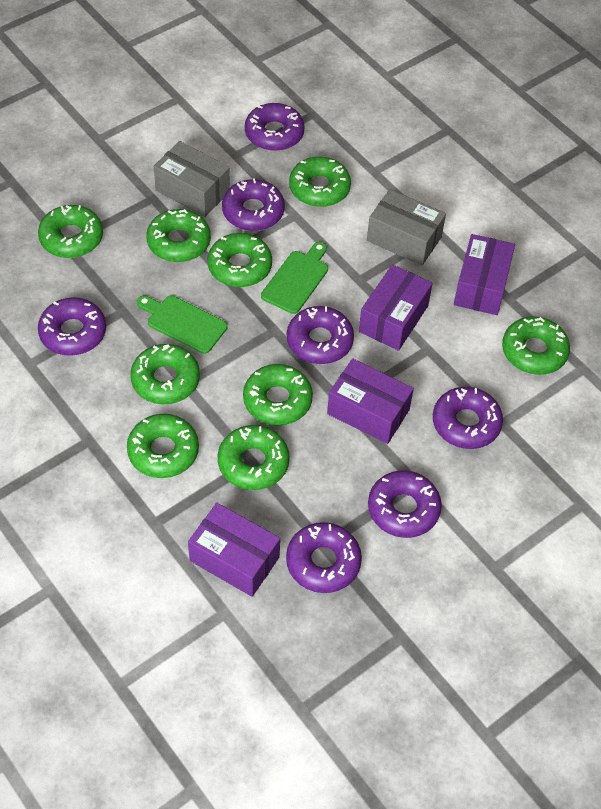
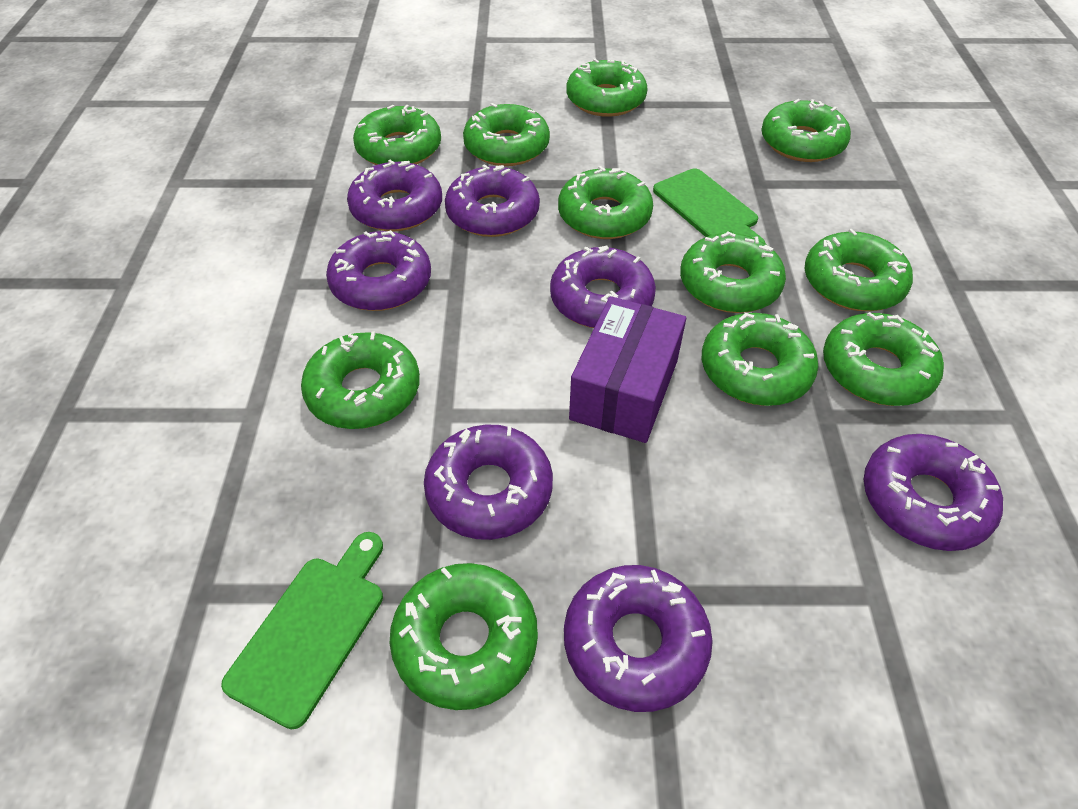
green donut: 9 -> 11
grey box: 2 -> 0
purple box: 4 -> 1

